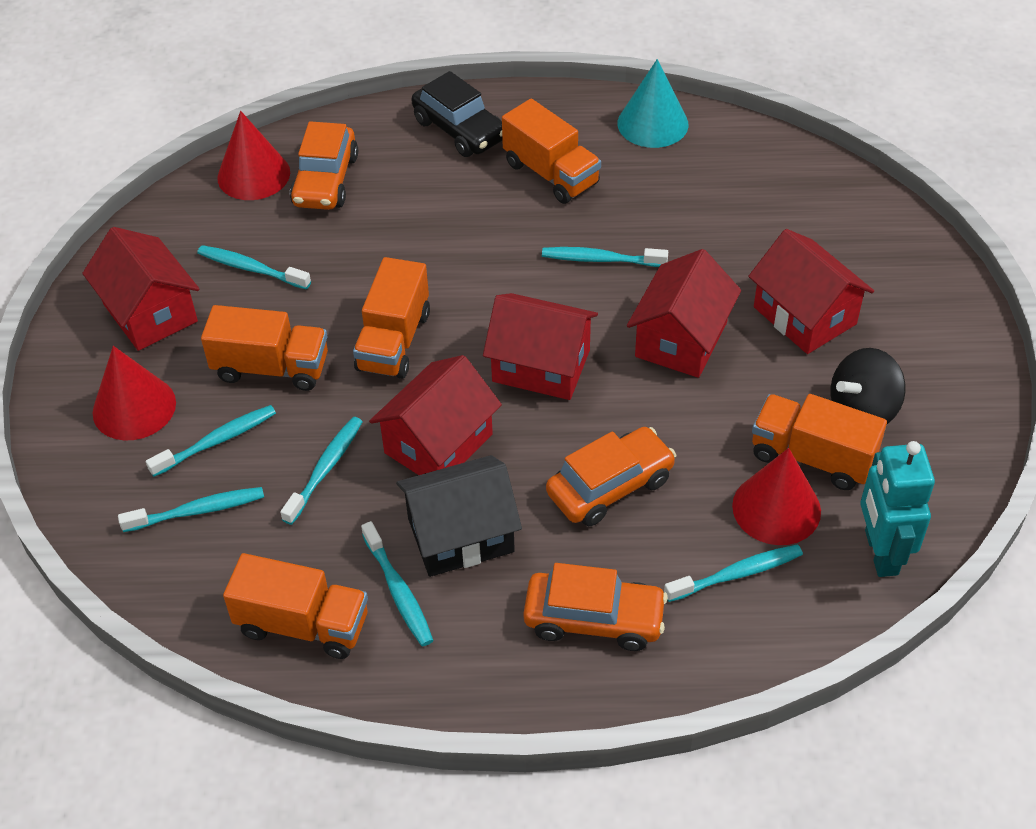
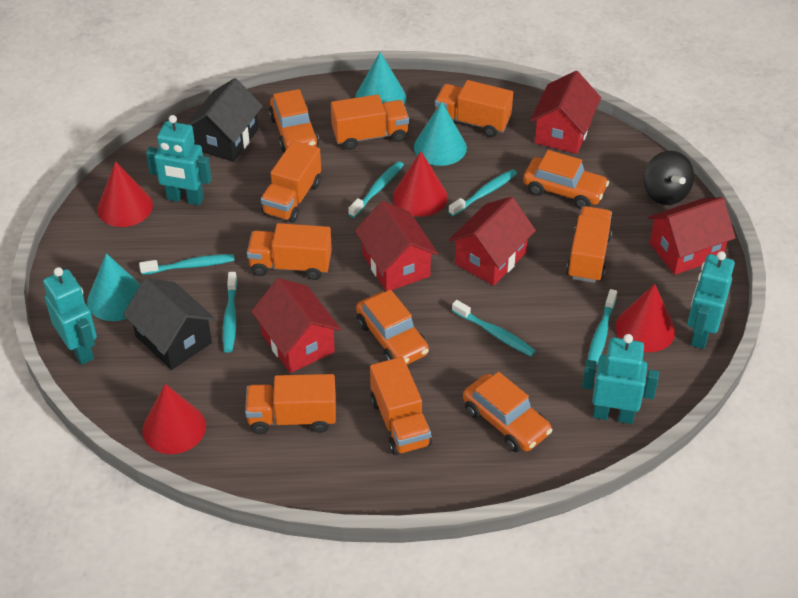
black car: 1 -> 0
black house: 1 -> 2
orange car: 3 -> 4
orange truck: 5 -> 7
red cone: 3 -> 4
turquoise cone: 1 -> 3
turquoise robot: 1 -> 4
turquoise toothbrush: 7 -> 6

